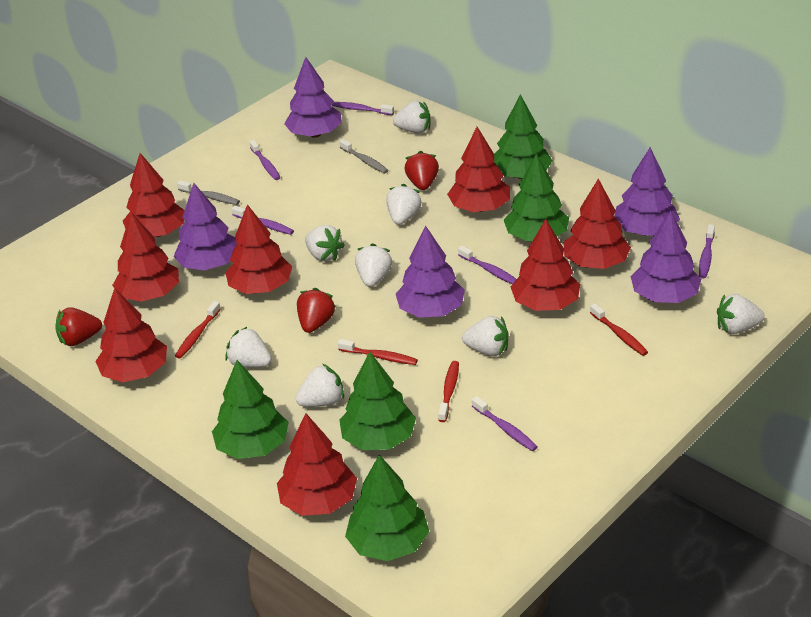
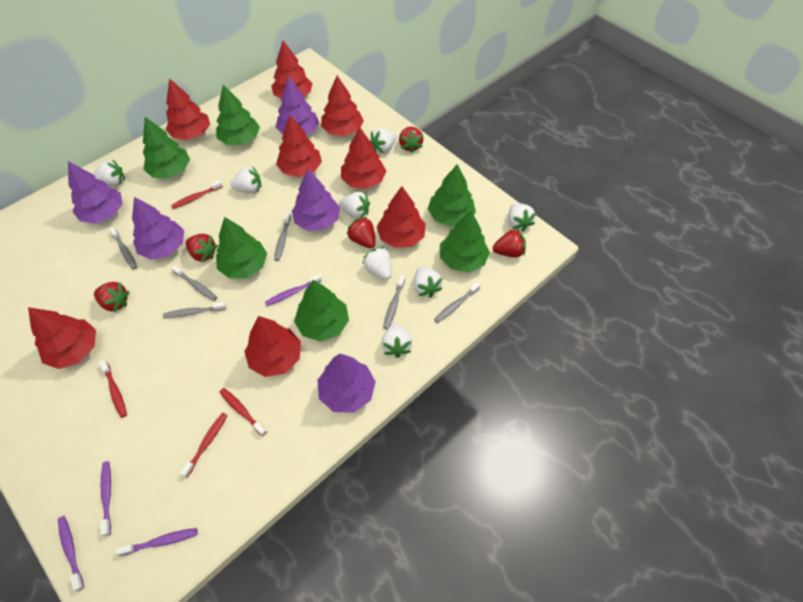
green tree: 5 -> 6
grey toothbrush: 2 -> 6
purple toothbrush: 6 -> 4
red strawberry: 3 -> 5

